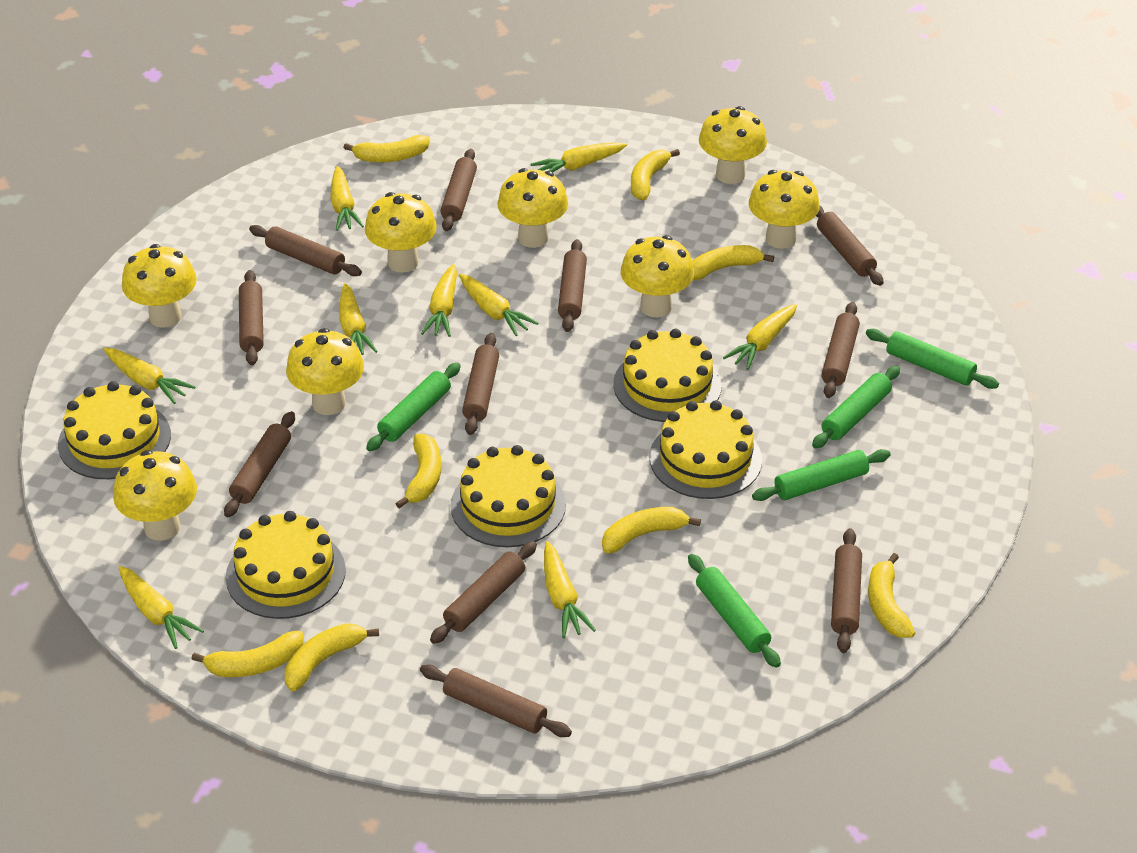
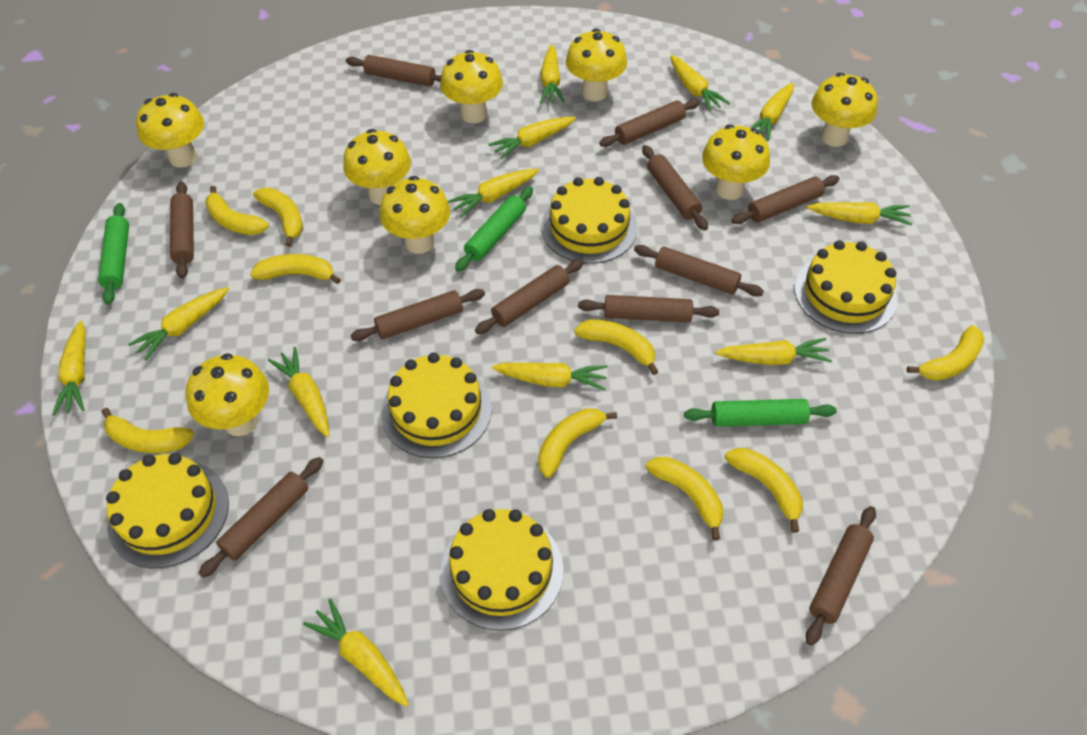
green rolling pin: 5 -> 3
yellow banana: 8 -> 9
yellow carrot: 9 -> 12

